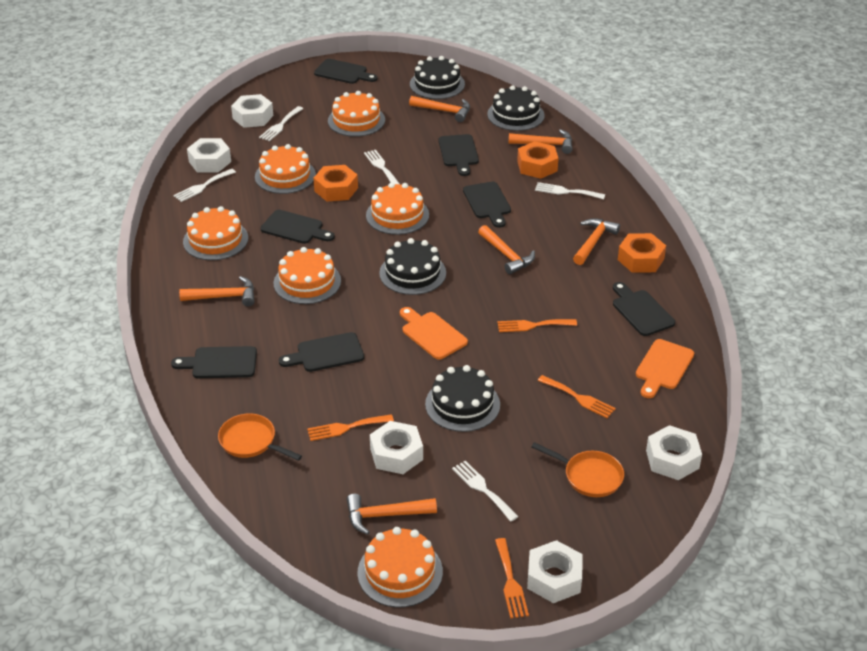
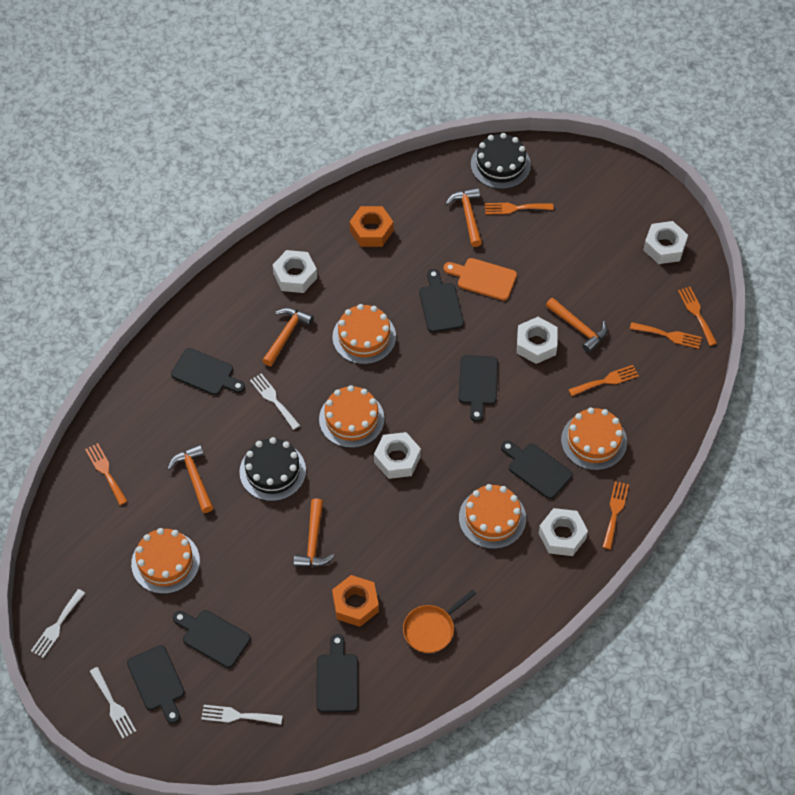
black cake: 4 -> 2
orange cake: 6 -> 5
orange cutting board: 2 -> 1
orange fork: 4 -> 6
orange hammer: 6 -> 5
orange nut: 3 -> 2
orange pan: 2 -> 1
white fork: 5 -> 4

